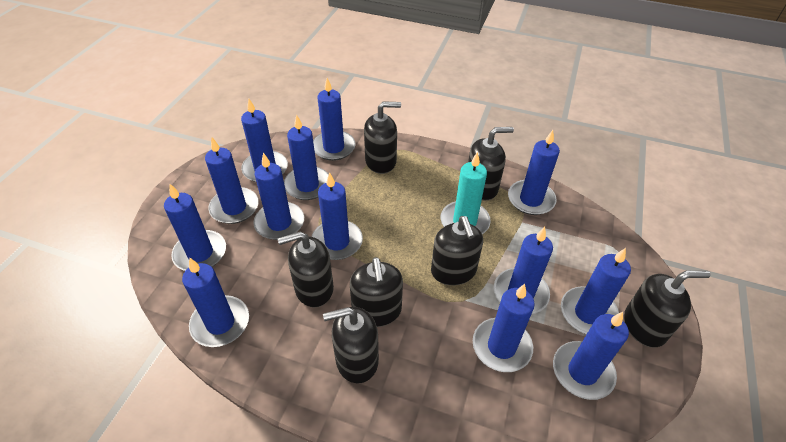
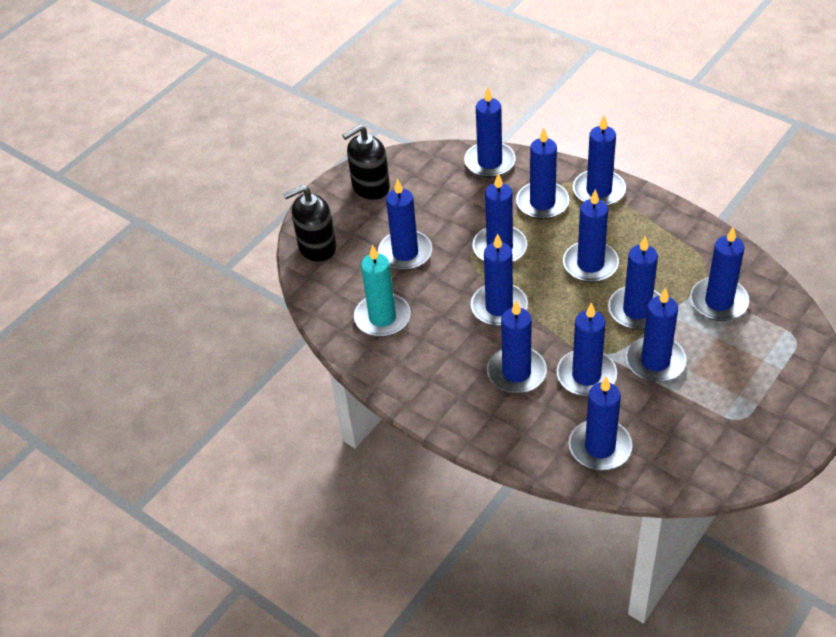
black soap dispenser: 7 -> 2

